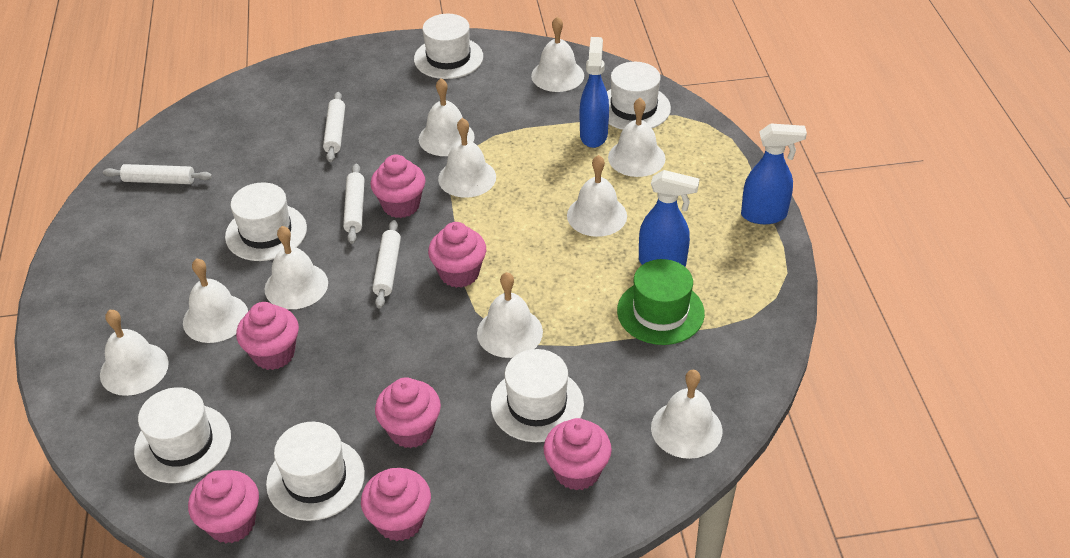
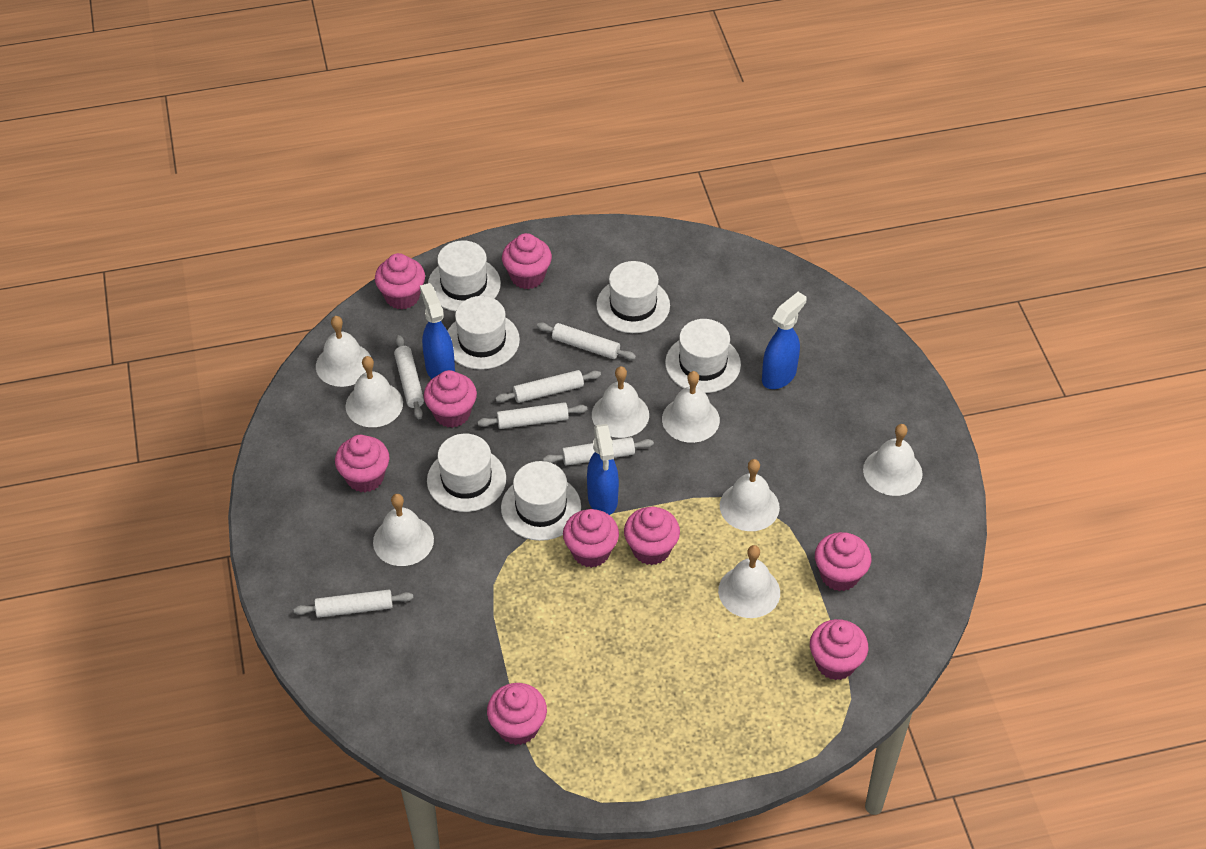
green hat: 1 -> 0
pink cupcake: 7 -> 9
white bell: 10 -> 8
white rolling pin: 4 -> 6

